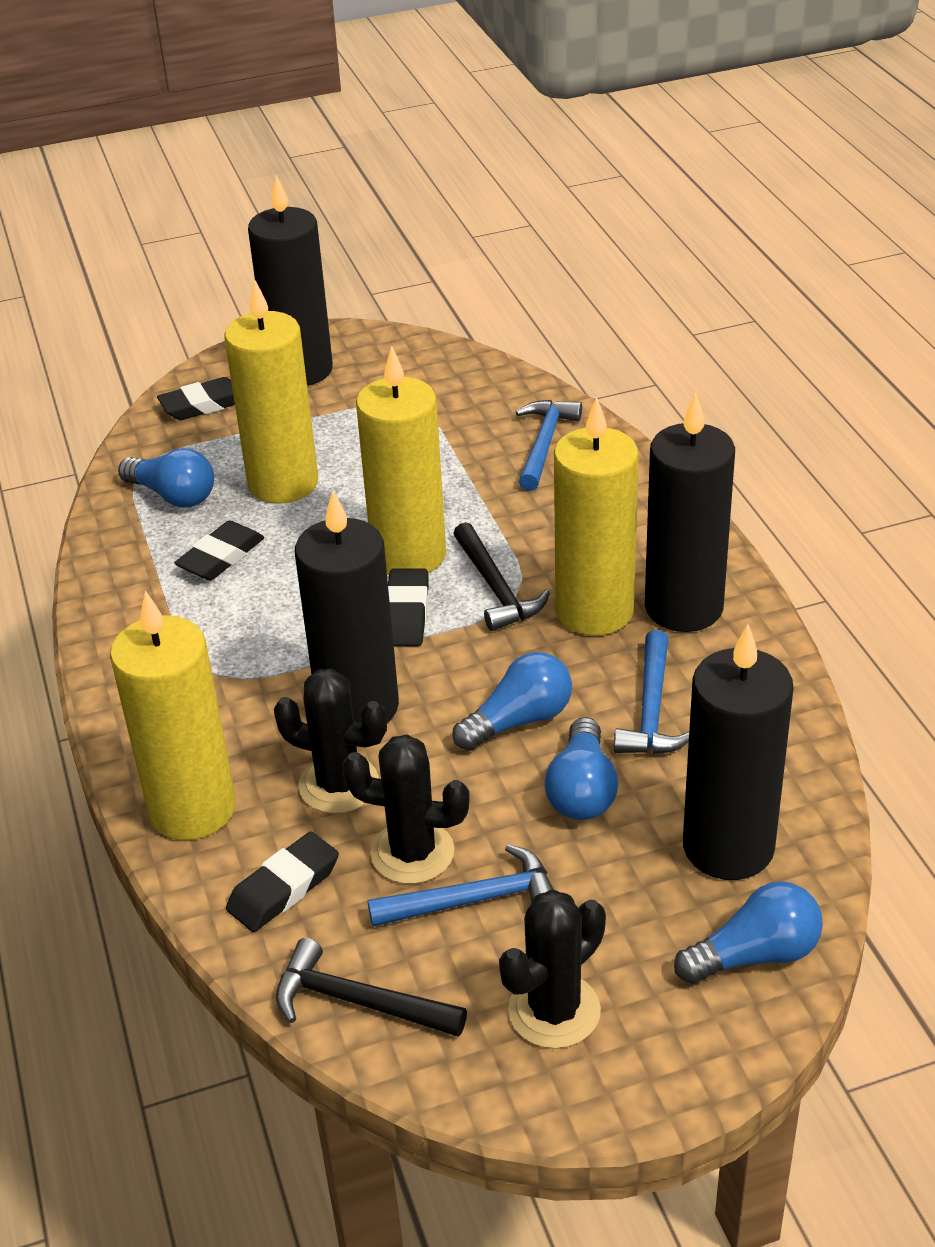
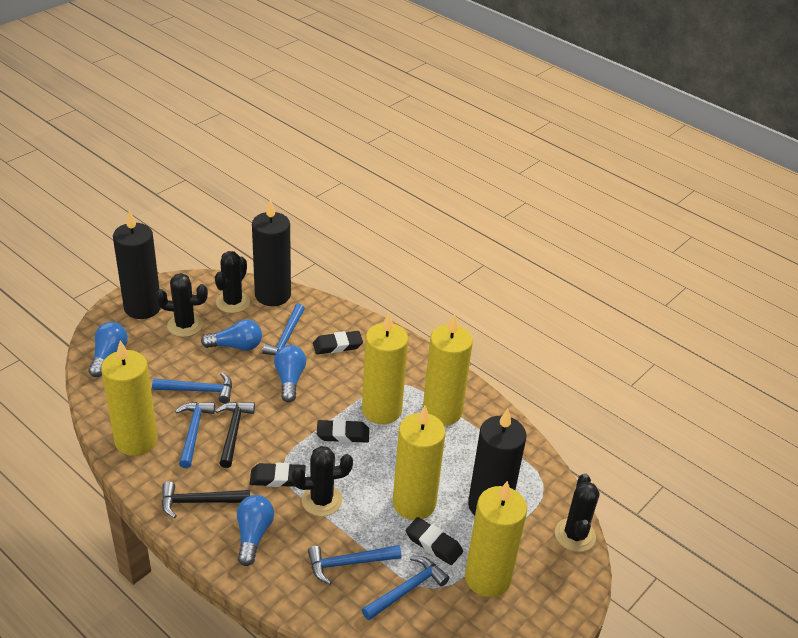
black cactus: 3 -> 4
black candle: 4 -> 3
blue hammer: 3 -> 5
yellow candle: 4 -> 5

